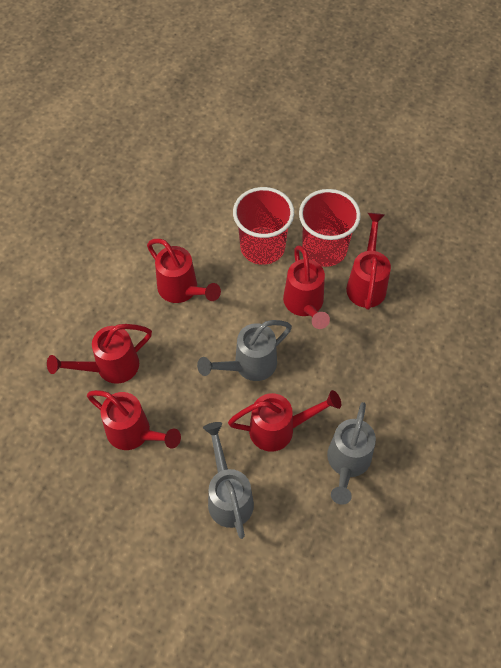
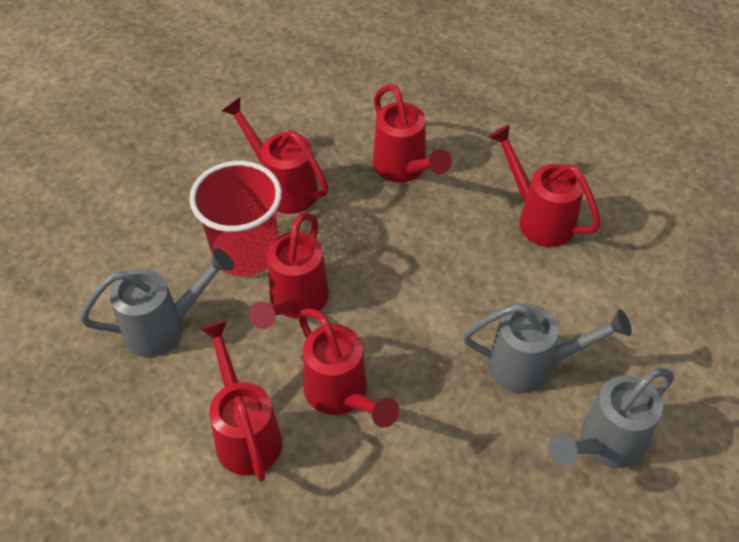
red cup: 2 -> 1

